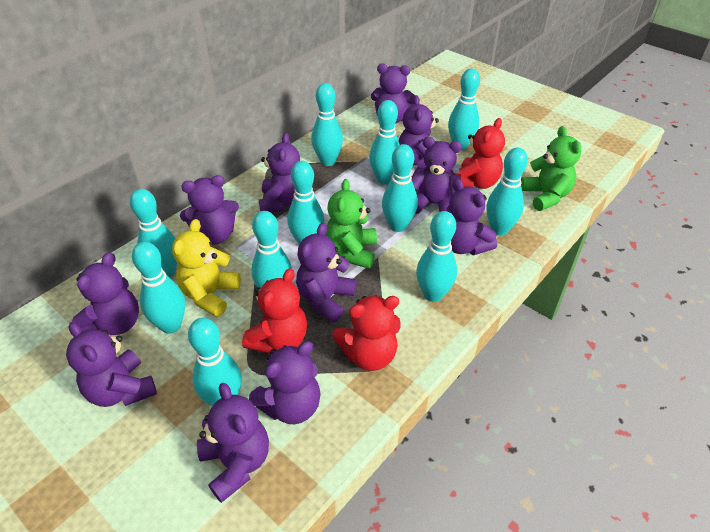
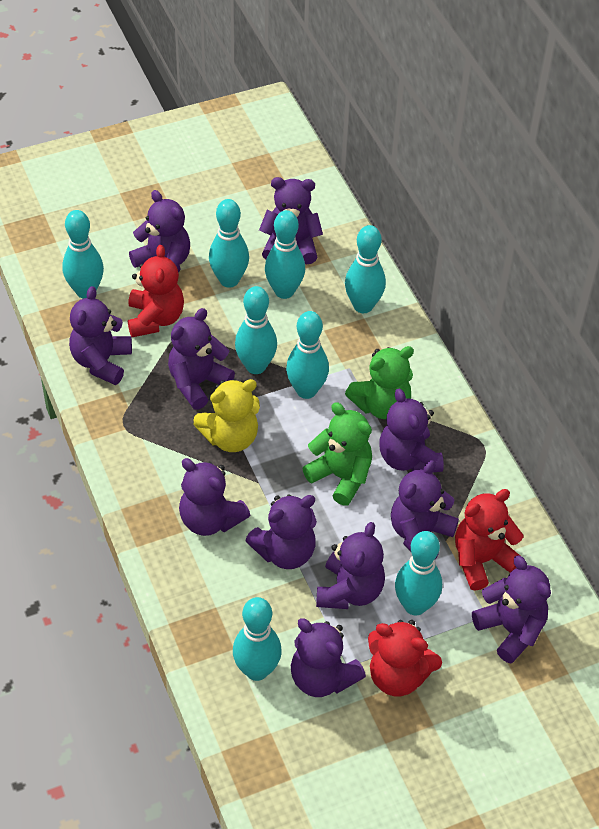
turquoise bowling pin: 11 -> 8

